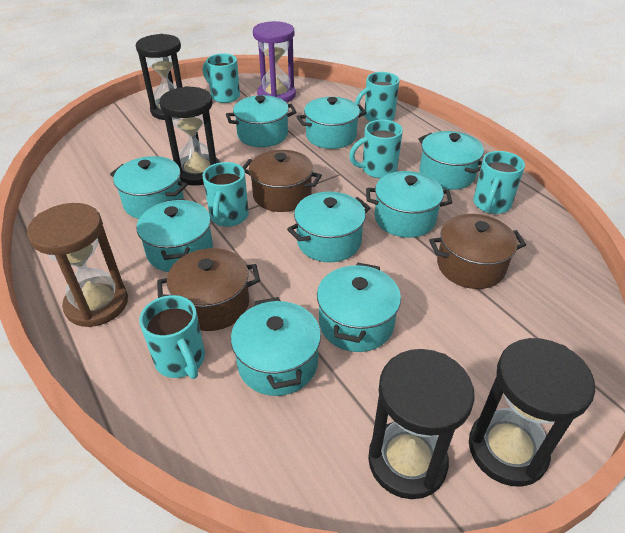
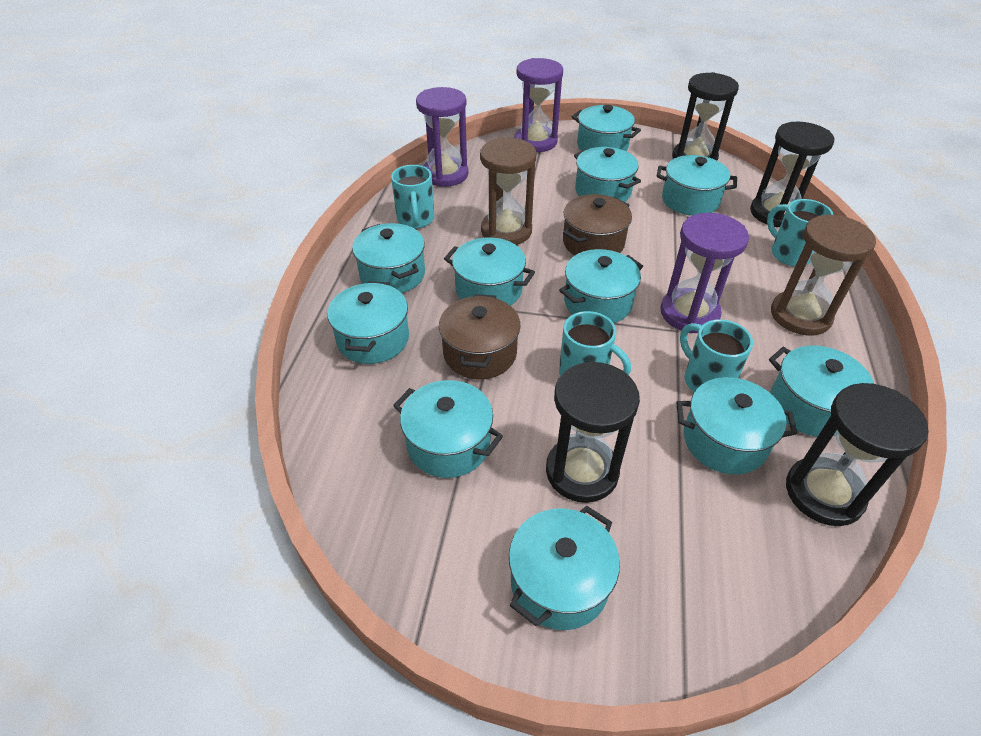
brown hourglass: 1 -> 2
brown pot: 3 -> 2
purple hourglass: 1 -> 3
turquoise mug: 6 -> 4
turquoise pot: 9 -> 11

